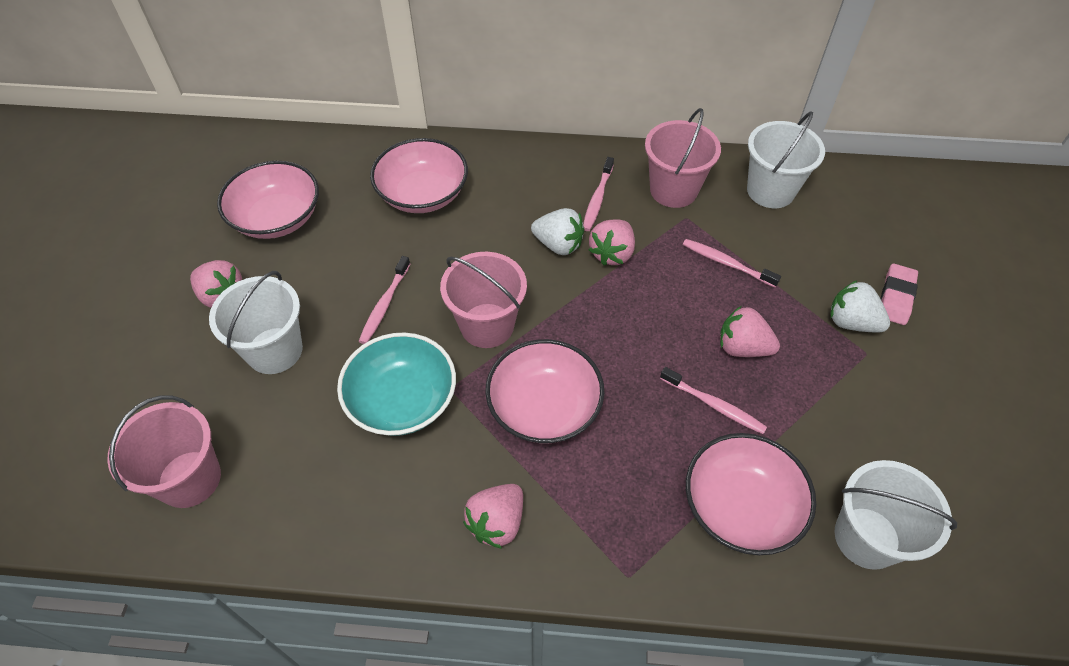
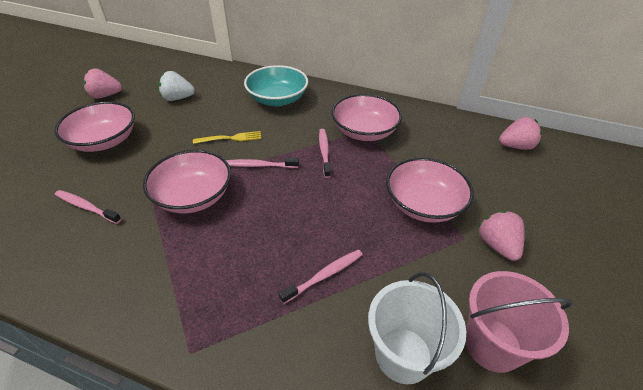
pink bucket: 3 -> 1
pink eraser: 1 -> 0
pink strawberry: 4 -> 3
white bucket: 3 -> 1
white strawberry: 2 -> 1
yellow fork: 0 -> 1

